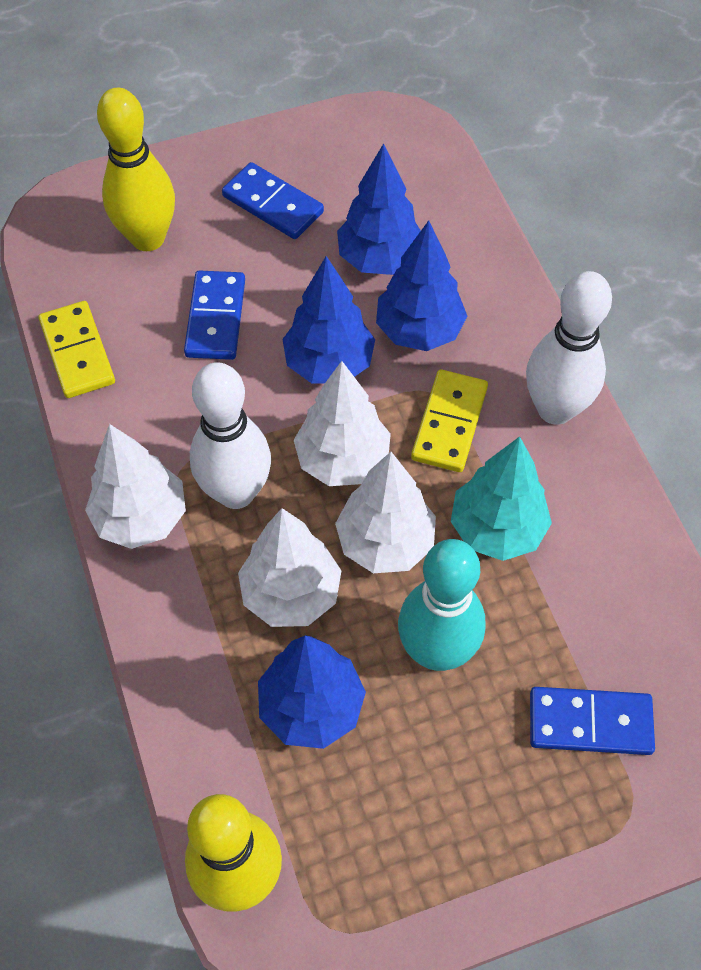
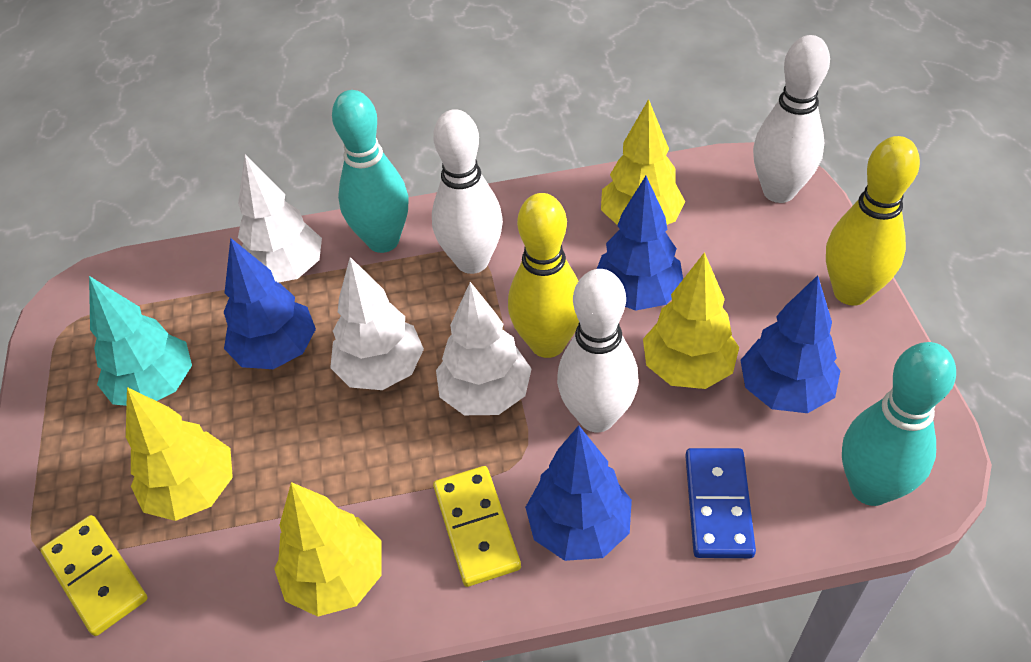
blue domino: 3 -> 1
turquoise bowling pin: 1 -> 2
white bowling pin: 2 -> 3
white tree: 4 -> 3
yellow tree: 0 -> 4

